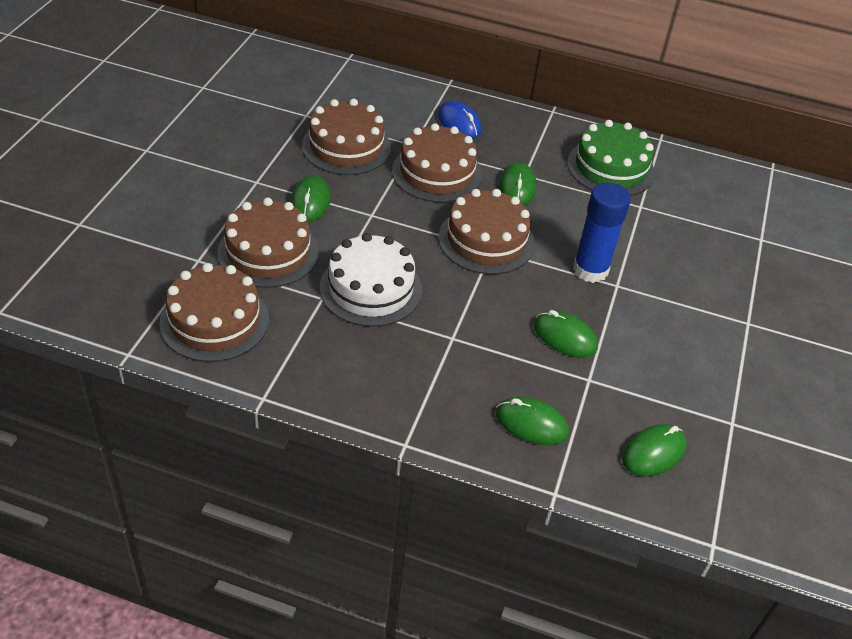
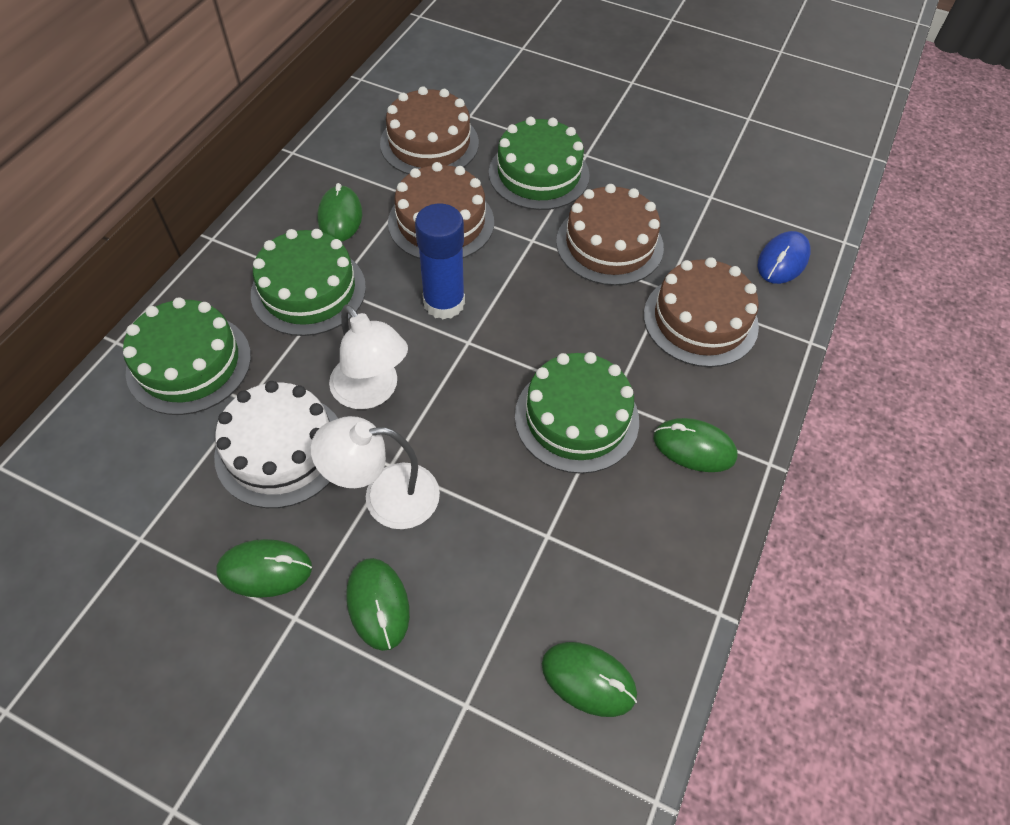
brown cake: 5 -> 4
green cake: 1 -> 4
white lamp: 0 -> 2

